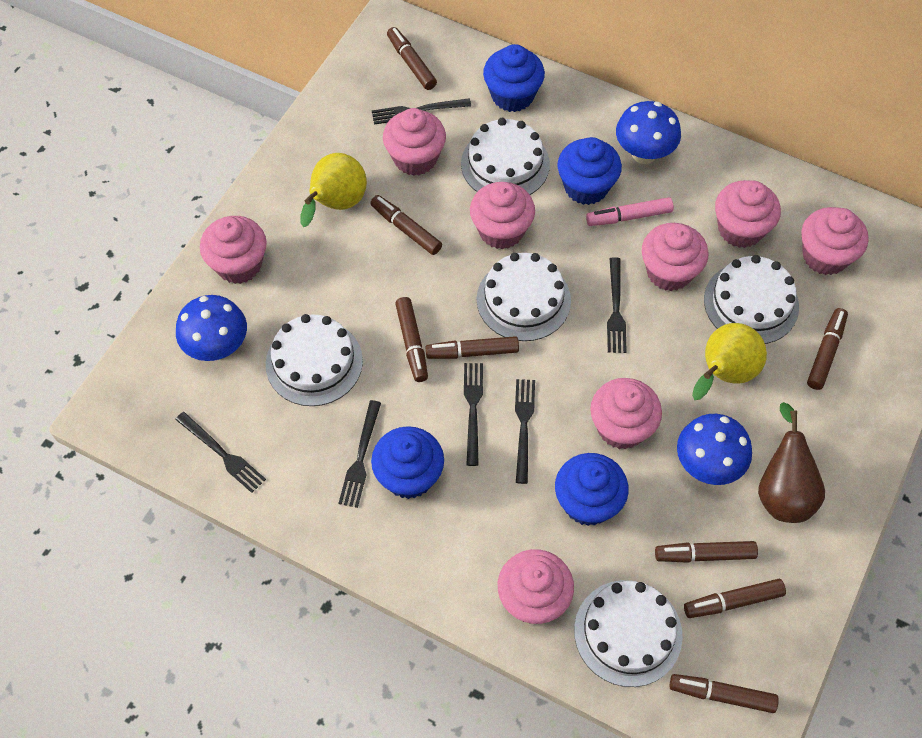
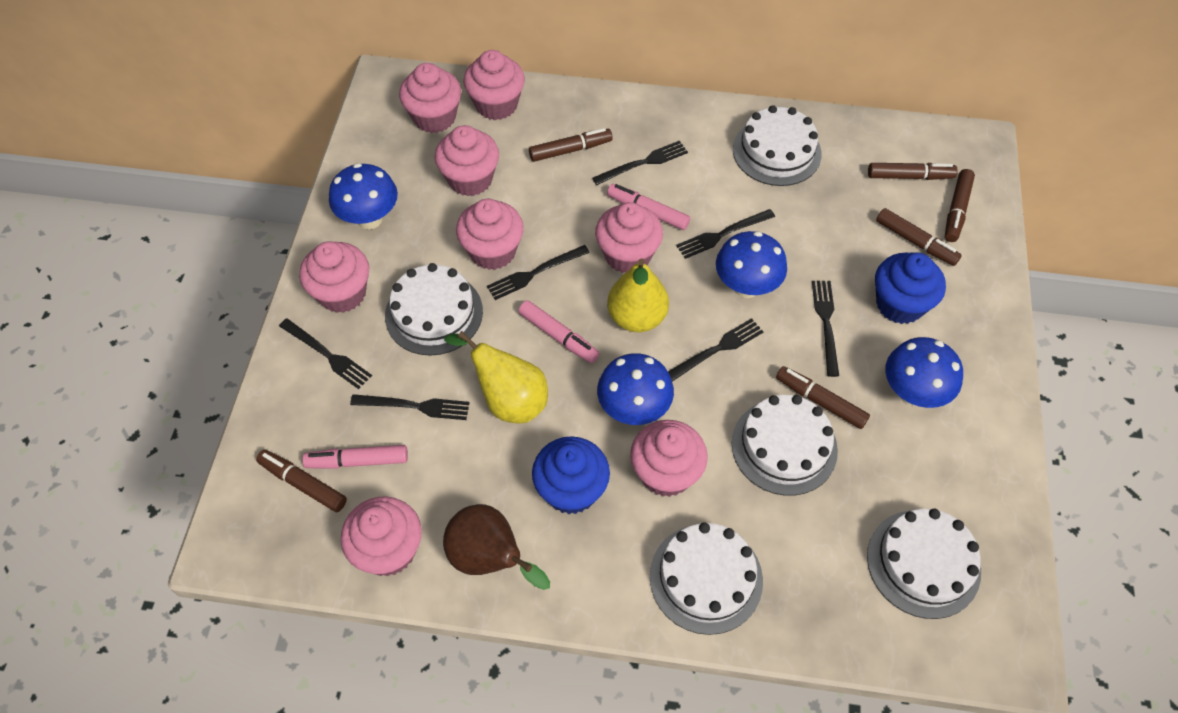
black fork: 6 -> 7
blue cupcake: 4 -> 2
blue mushroom: 3 -> 4
brown marker: 8 -> 6
pink marker: 1 -> 3

